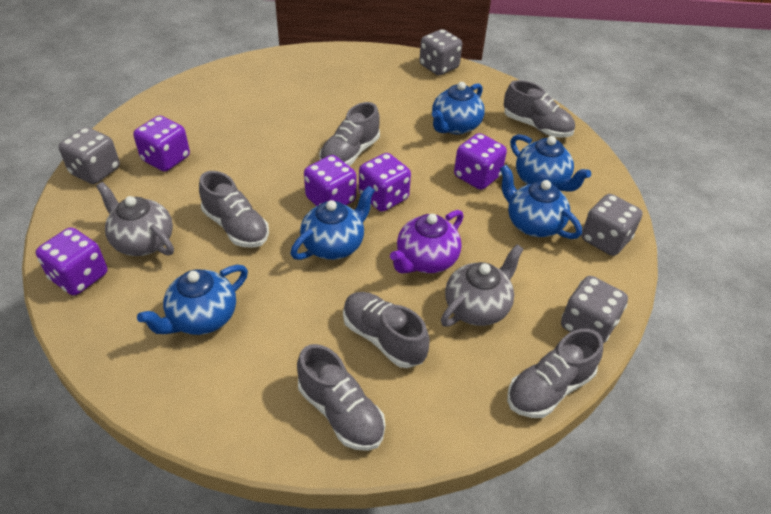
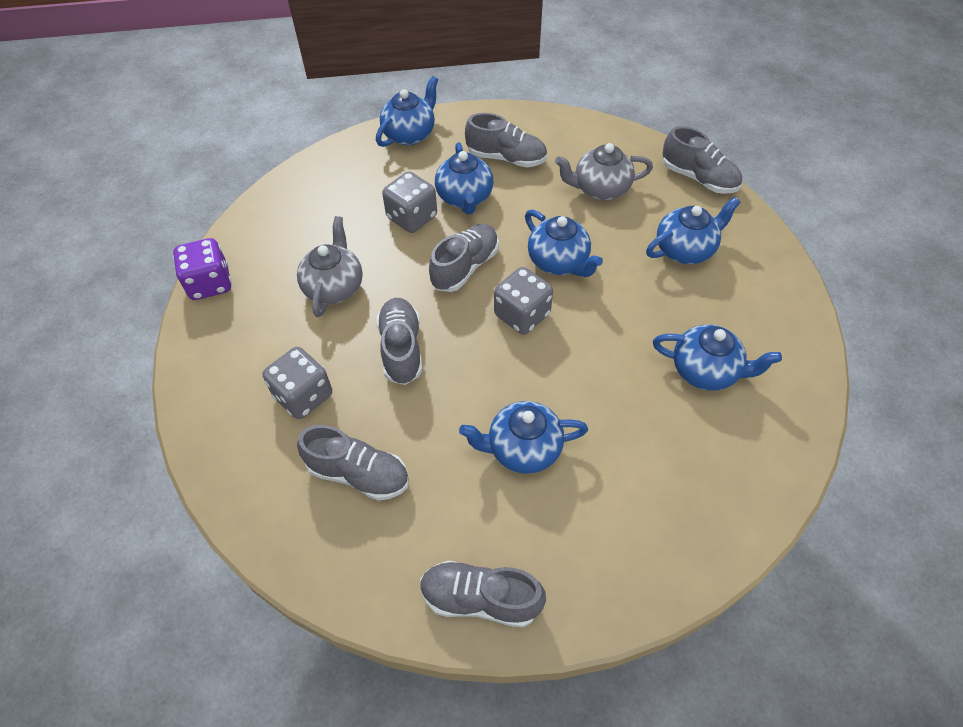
blue teapot: 5 -> 6
grey dice: 4 -> 3
purple dice: 5 -> 1
purple teapot: 1 -> 0

